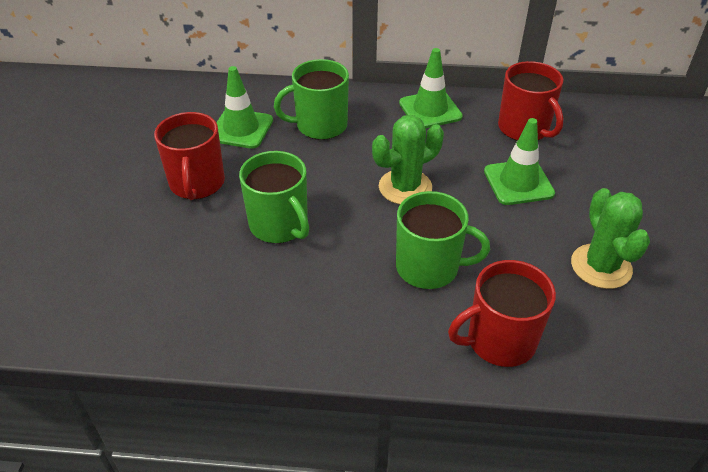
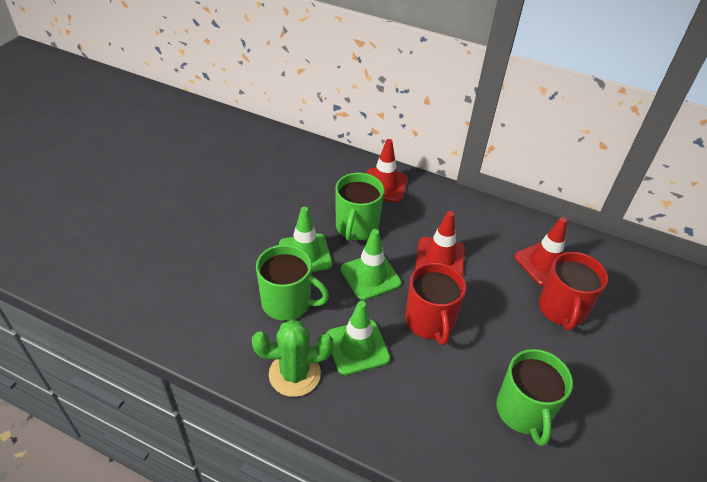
green cactus: 2 -> 1
red mug: 3 -> 2
red traffic cone: 0 -> 3

